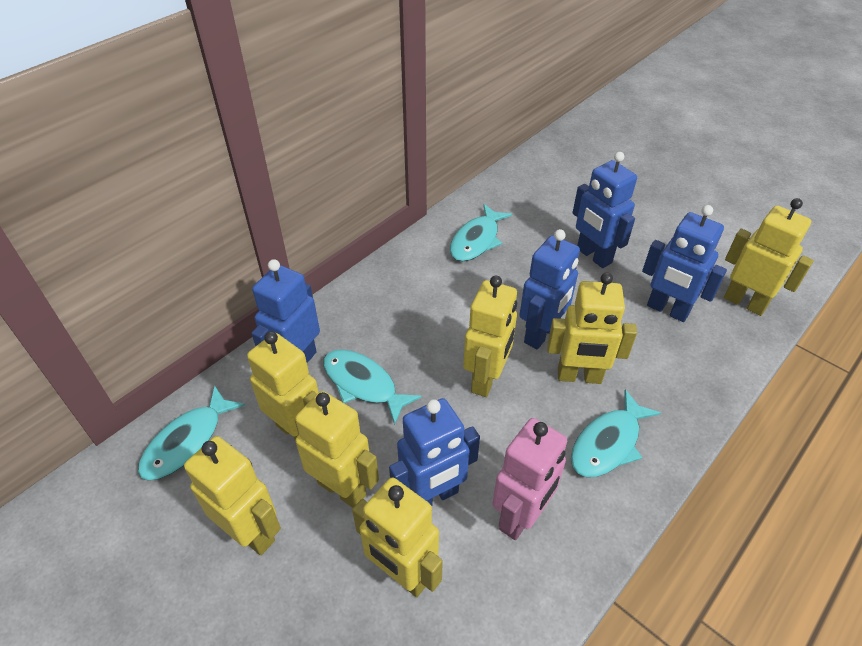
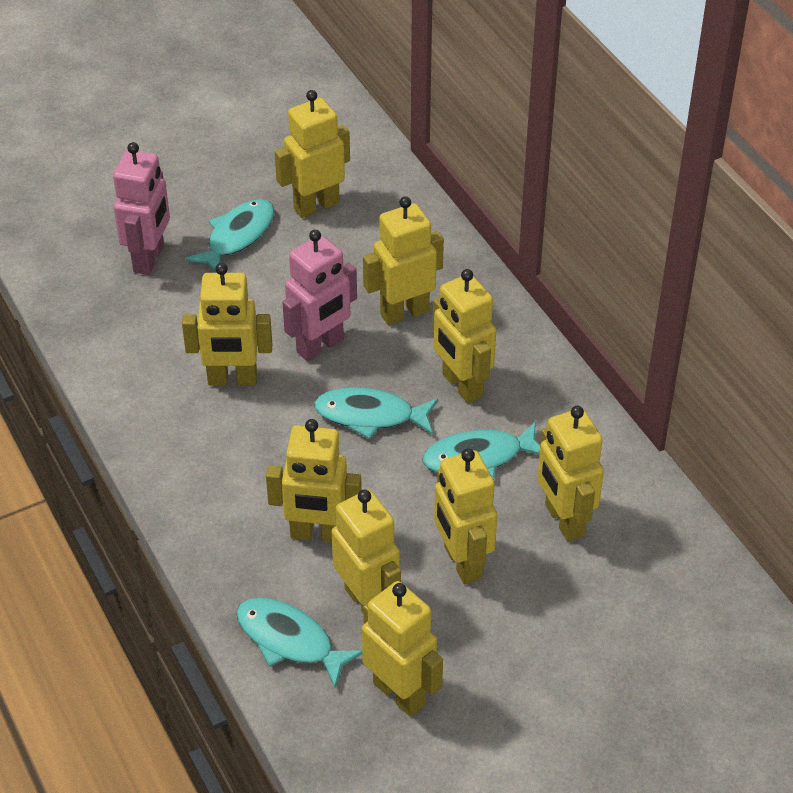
blue robot: 5 -> 0
pink robot: 1 -> 2
yellow robot: 7 -> 9

